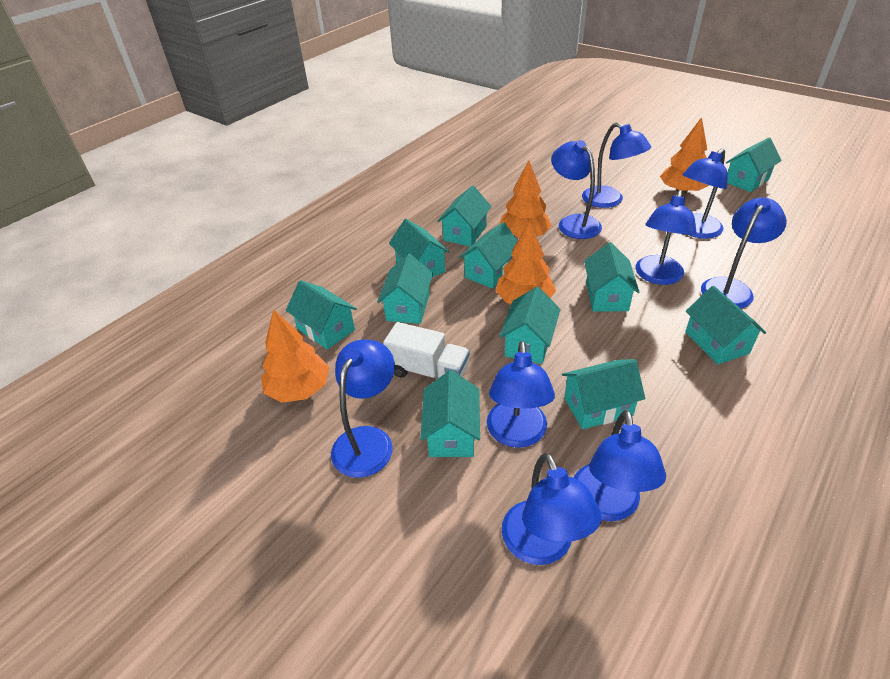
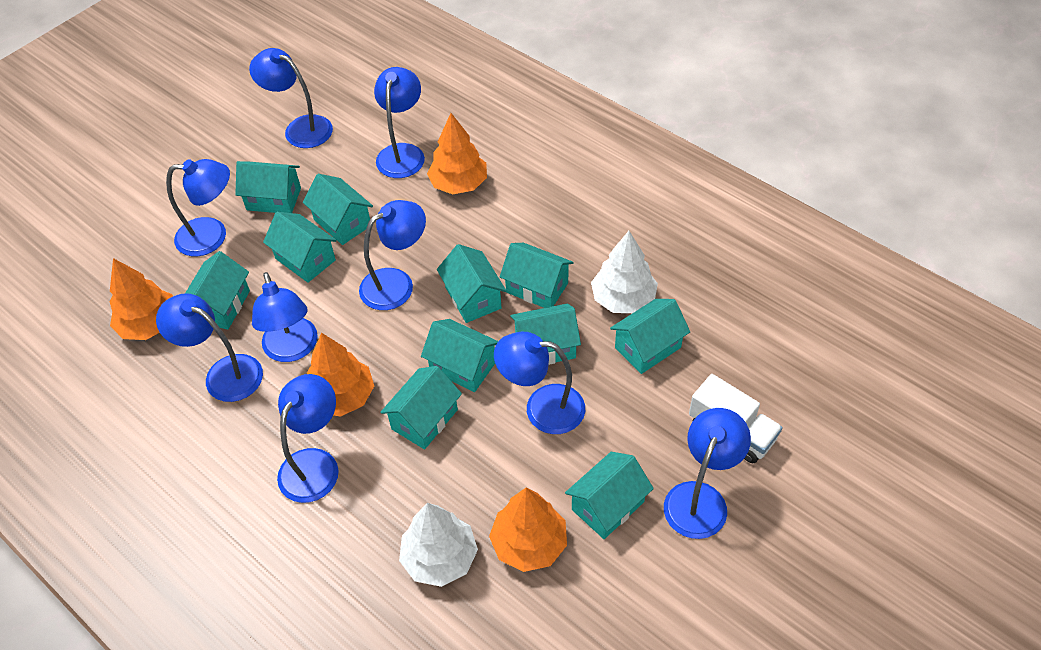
white tree: 0 -> 2

